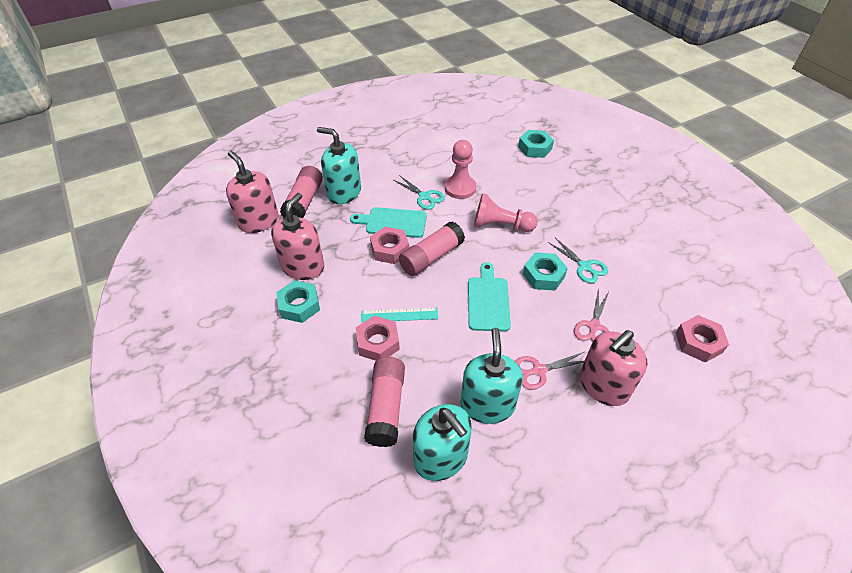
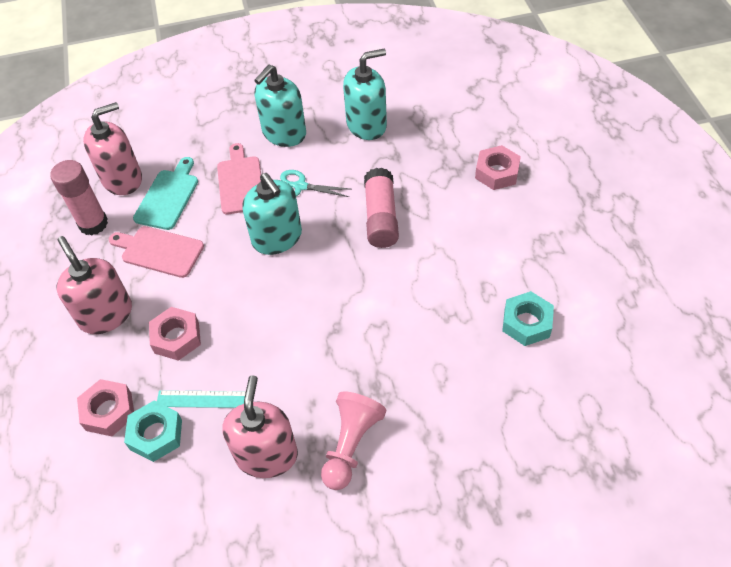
pink cutting board: 0 -> 2
pink glue stick: 3 -> 2
pink pawn: 2 -> 1
pink scissors: 2 -> 0
turquoise cutting board: 2 -> 1
turquoise nut: 3 -> 2
turquoise scissors: 2 -> 1

